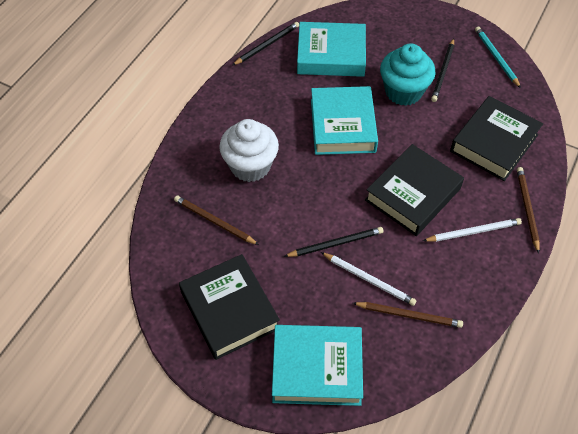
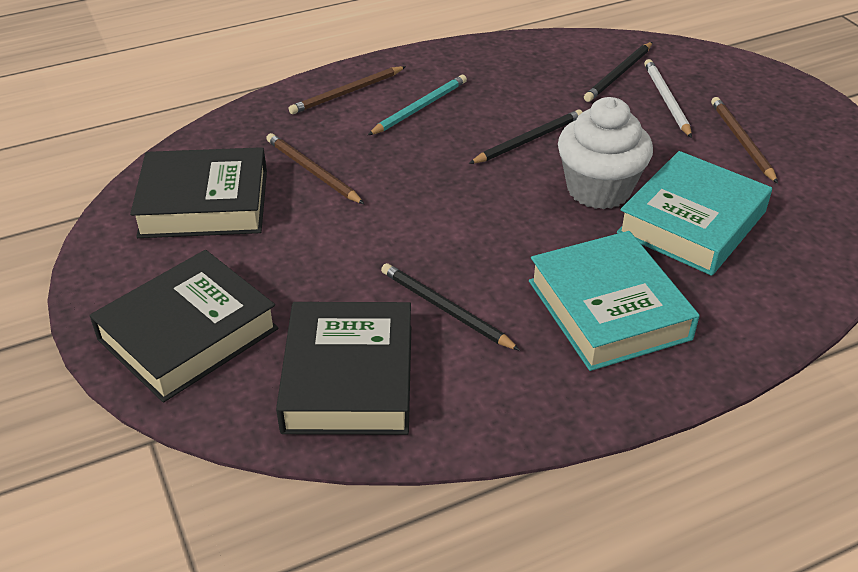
turquoise book: 3 -> 2
turquoise cupcake: 1 -> 0
white pencil: 2 -> 1

